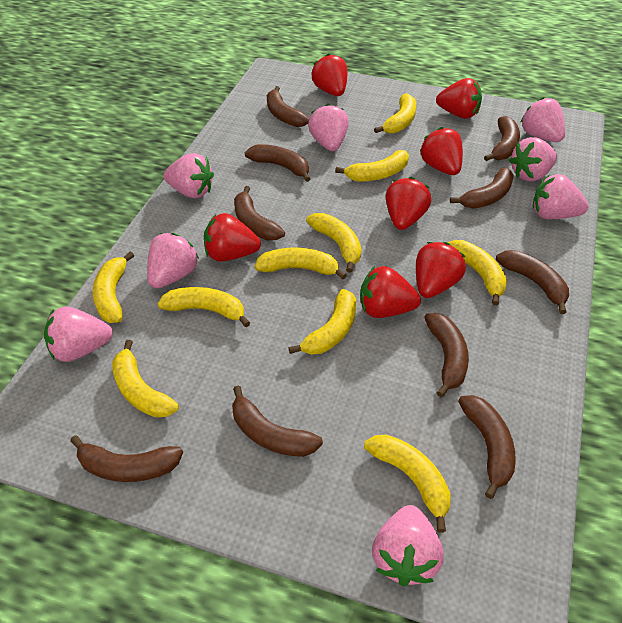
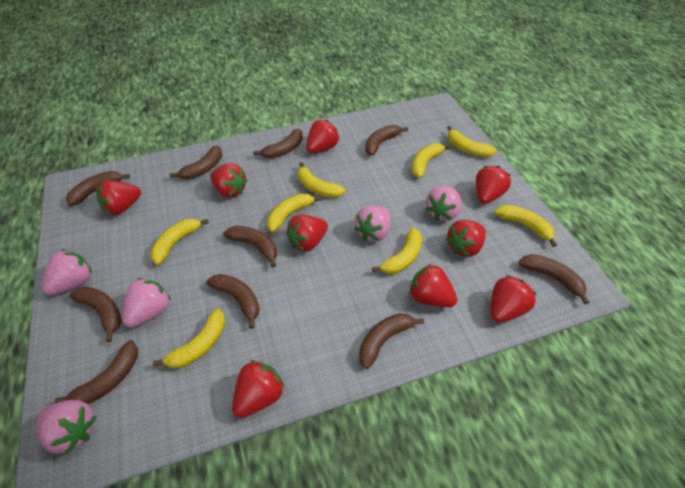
pink strawberry: 8 -> 5
red strawberry: 7 -> 9
yellow banana: 10 -> 8

